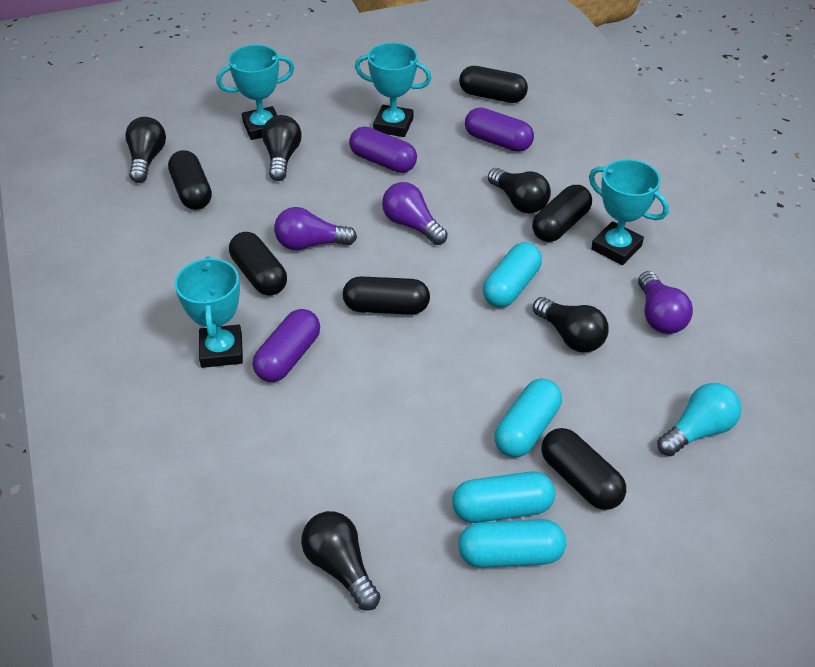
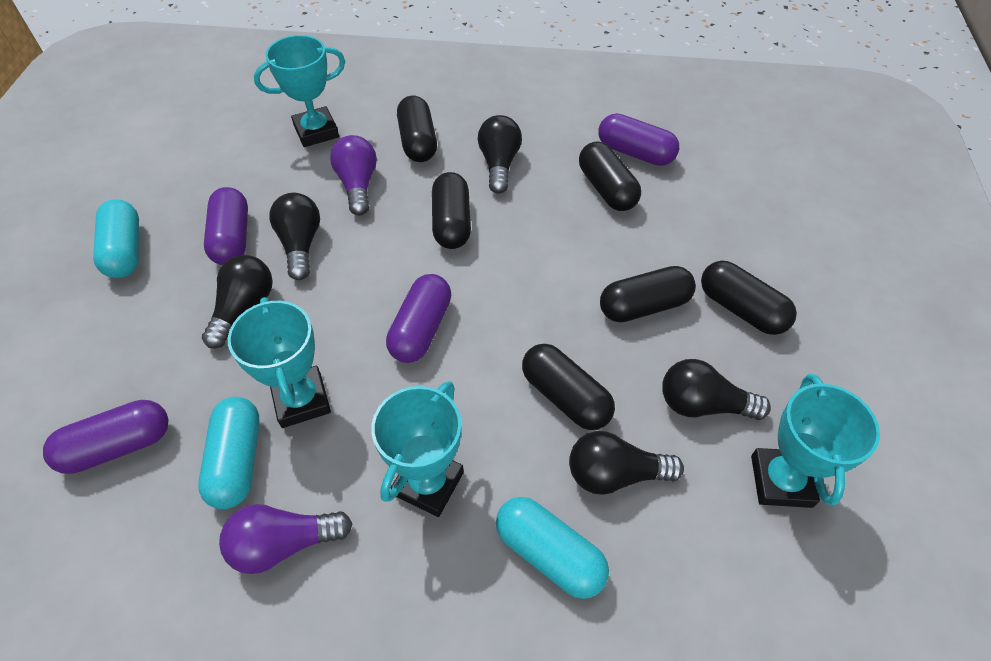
purple capsule: 3 -> 4
purple light bulb: 3 -> 2
turquoise capsule: 4 -> 3
turquoise light bulb: 1 -> 0

